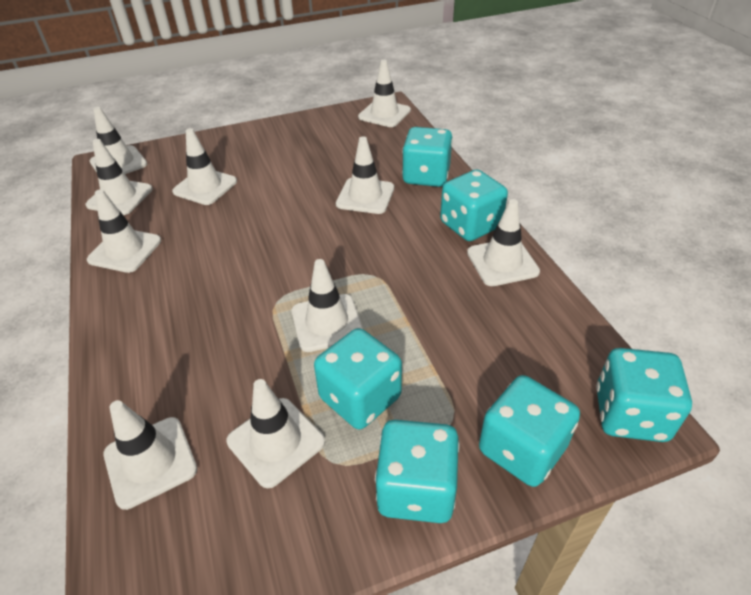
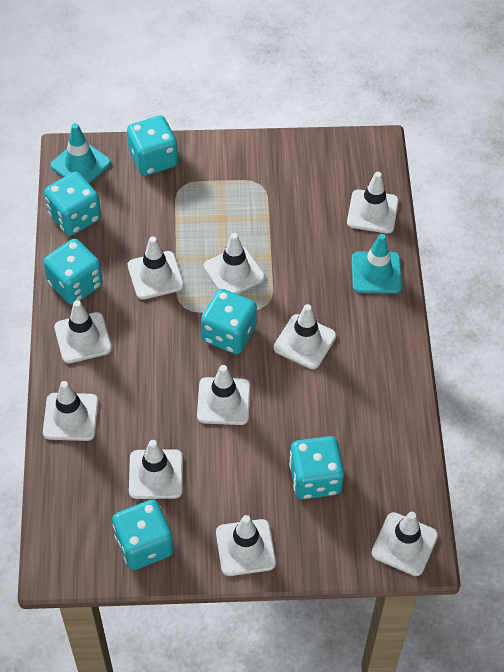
turquoise traffic cone: 0 -> 2

